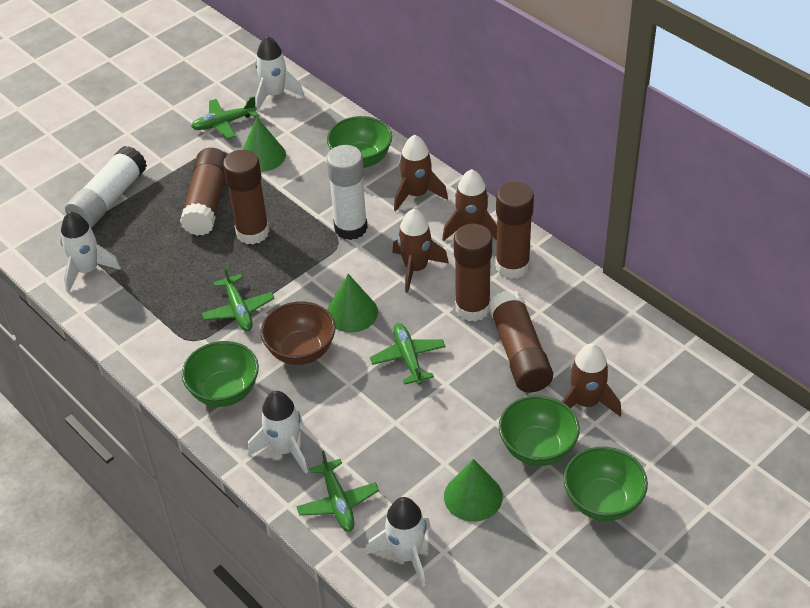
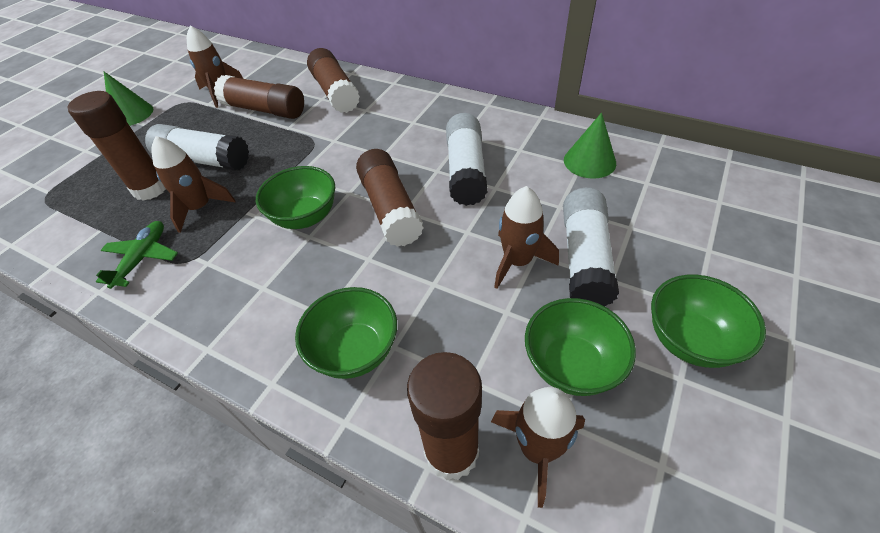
brown bowl: 1 -> 0
green cone: 3 -> 2
green plane: 4 -> 1
white glue stick: 2 -> 3
white rocket: 4 -> 0

